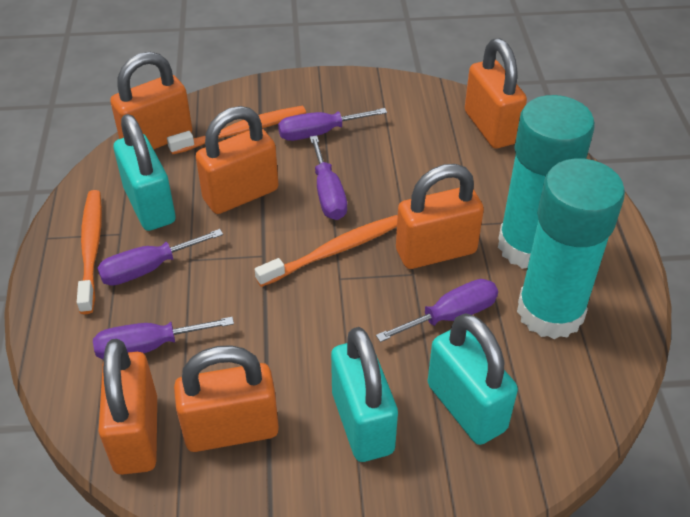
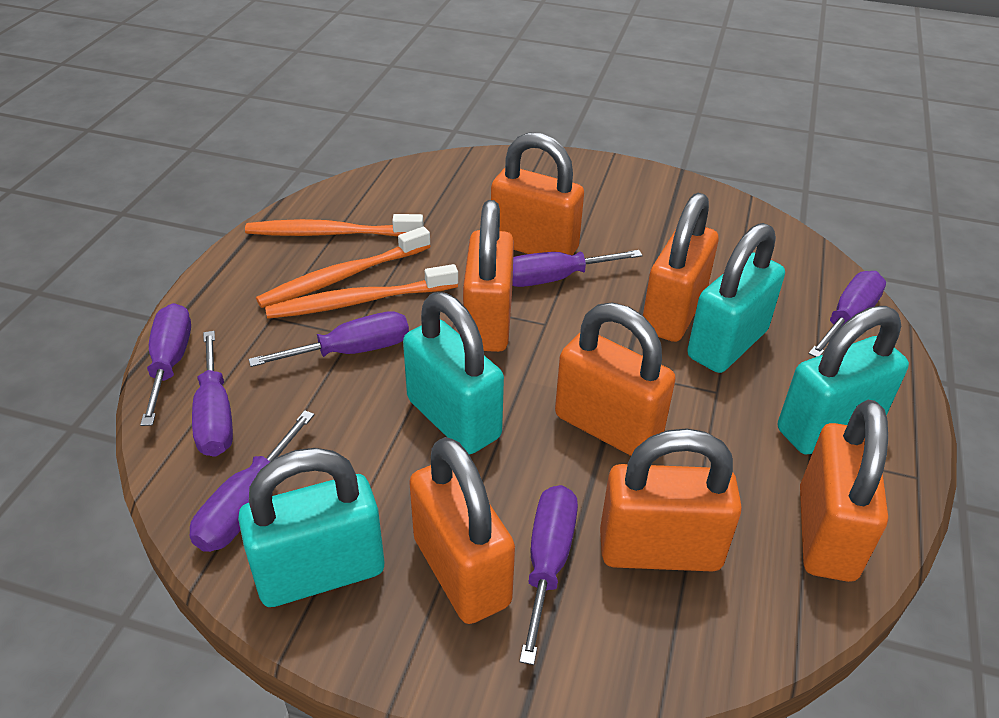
orange padlock: 6 -> 7
purple screwdriver: 5 -> 7
turquoise glue stick: 2 -> 0
turquoise padlock: 3 -> 4

